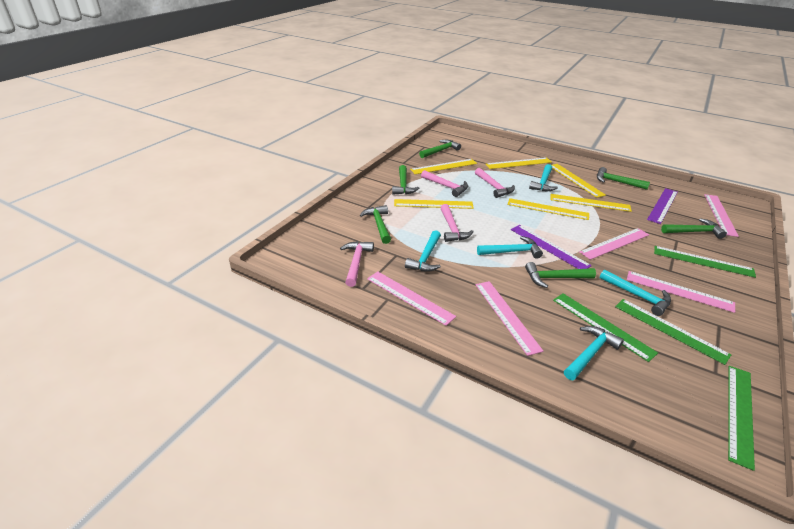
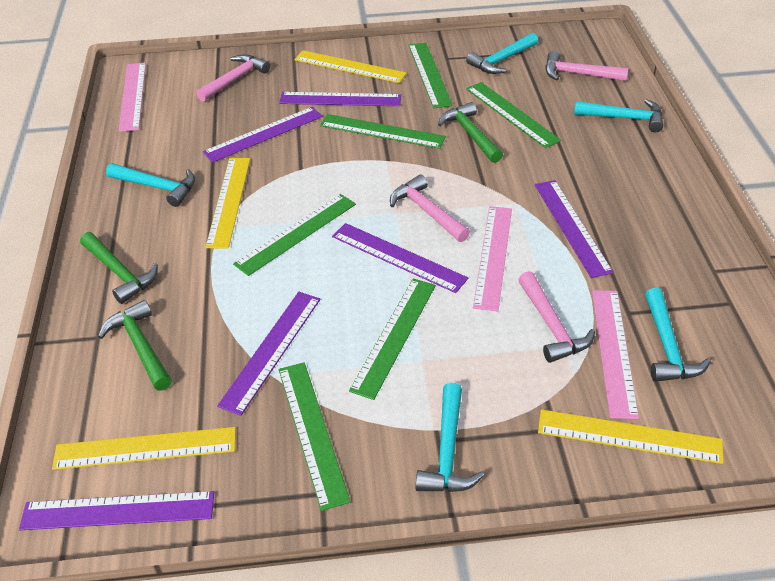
green hammer: 6 -> 3
green ruler: 4 -> 6
pink ruler: 5 -> 3
purple ruler: 2 -> 6
yellow ruler: 6 -> 4

